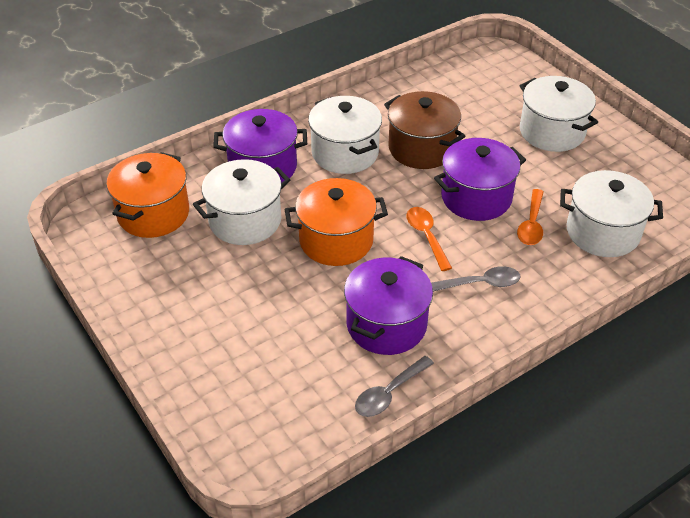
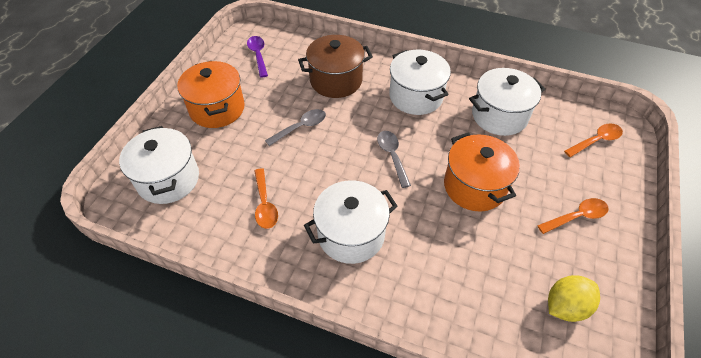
orange spoon: 2 -> 3
purple pot: 3 -> 0
purple spoon: 0 -> 1
yellow lemon: 0 -> 1

